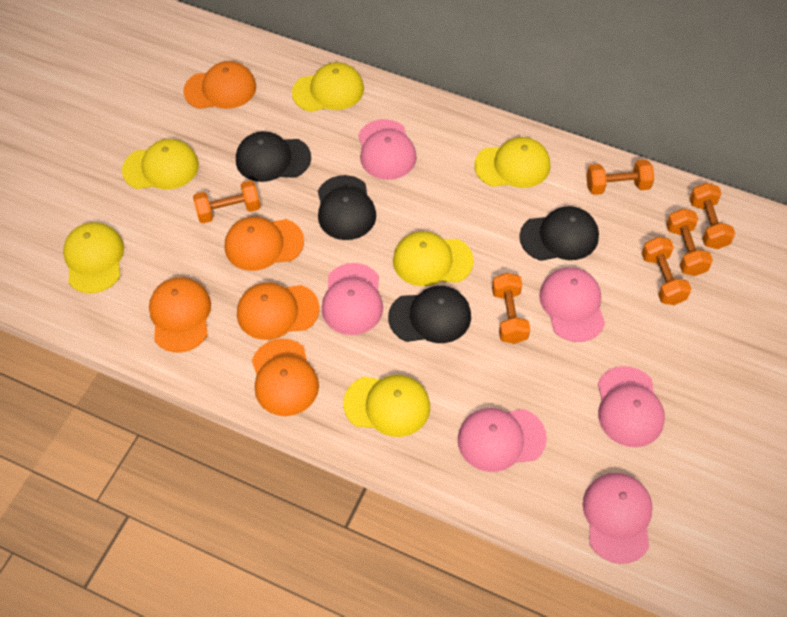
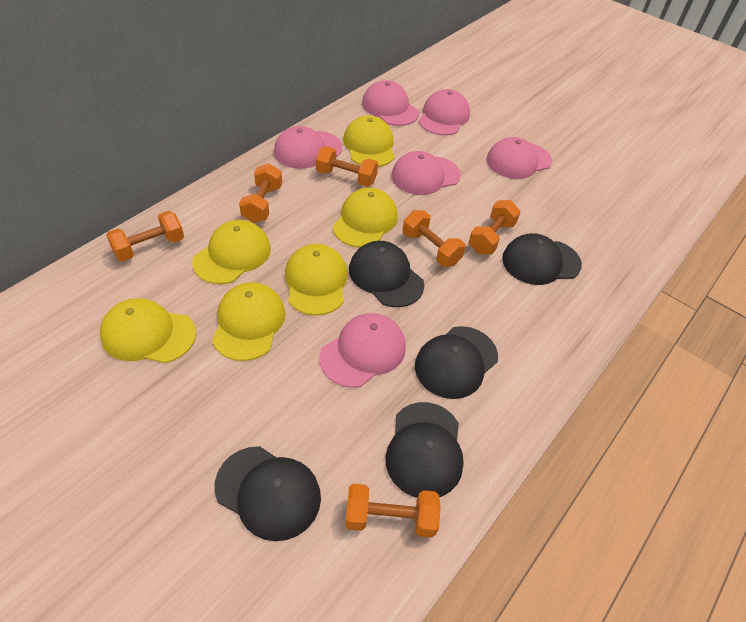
black cap: 4 -> 5
orange cap: 5 -> 0

